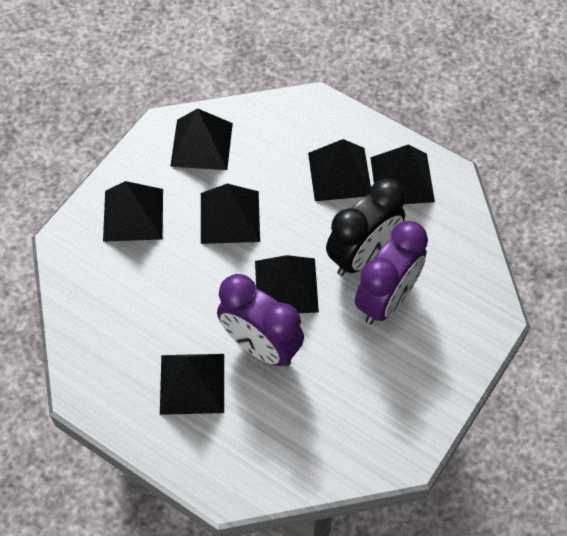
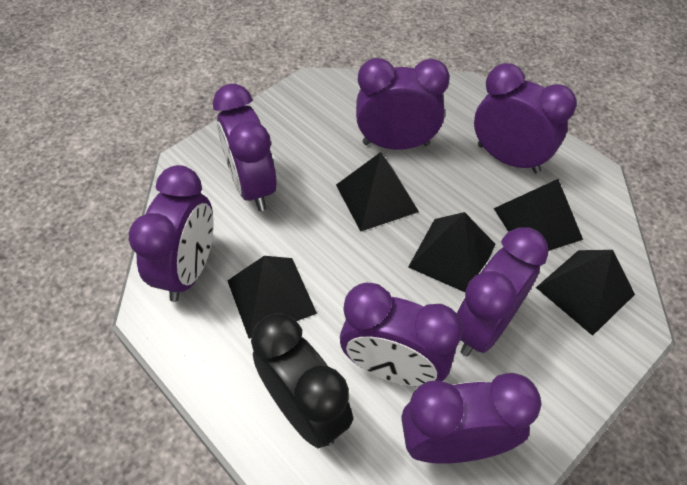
black pyramid: 7 -> 5
purple clock: 2 -> 7

